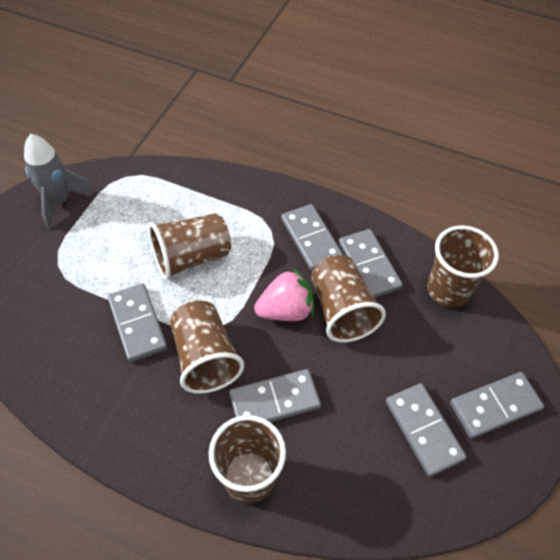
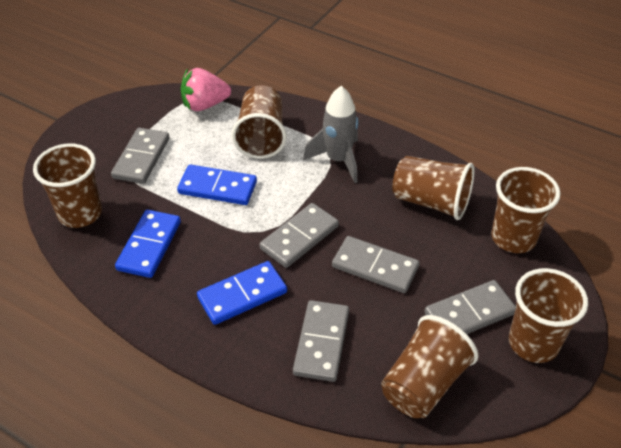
blue domino: 0 -> 3
brown cup: 5 -> 6
grey domino: 6 -> 5

